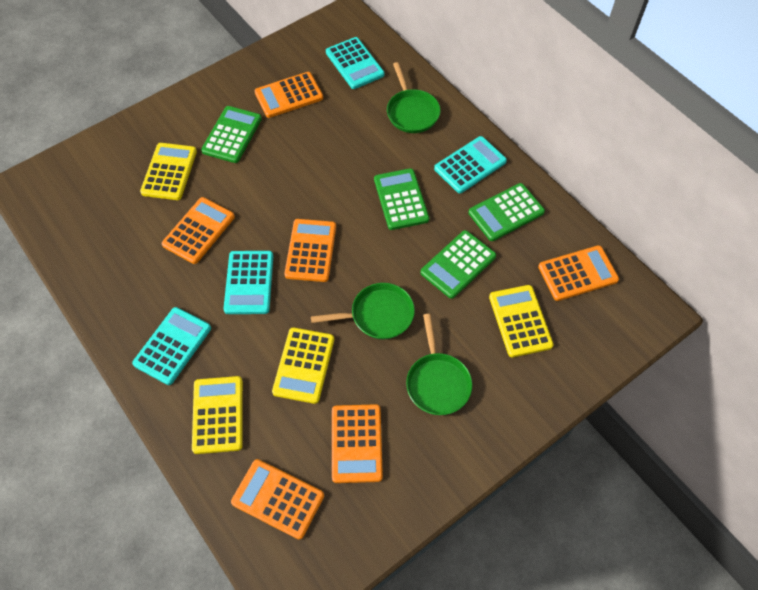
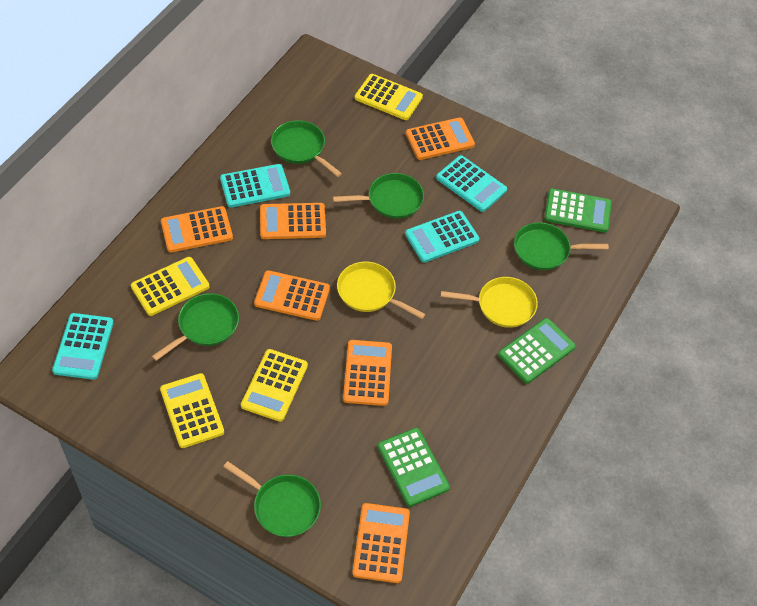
green calculator: 4 -> 3
green pan: 3 -> 5
yellow pan: 0 -> 2

